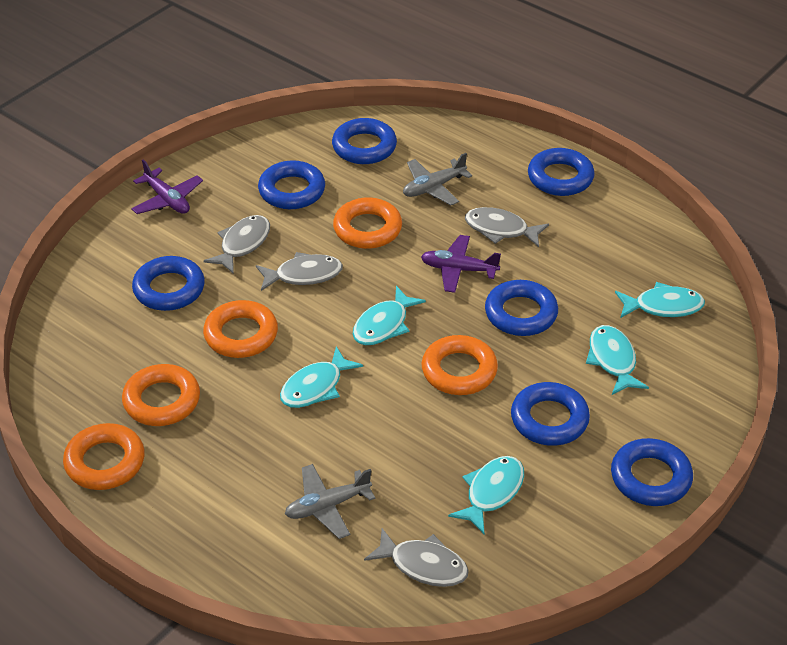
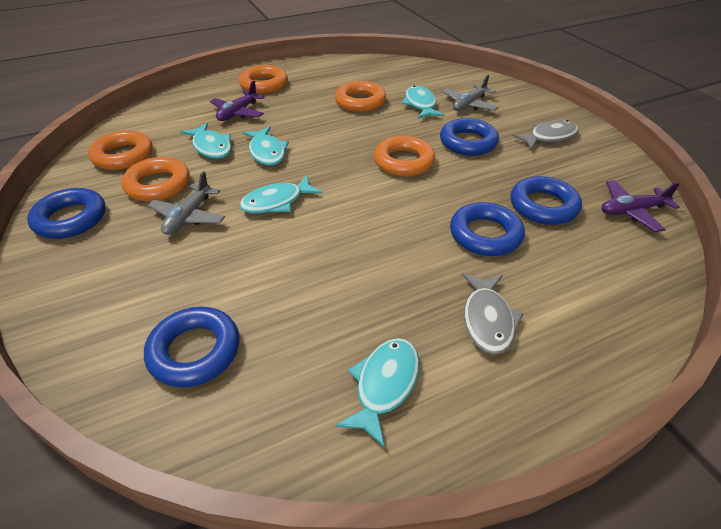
blue ring: 7 -> 5
grey fish: 4 -> 2

